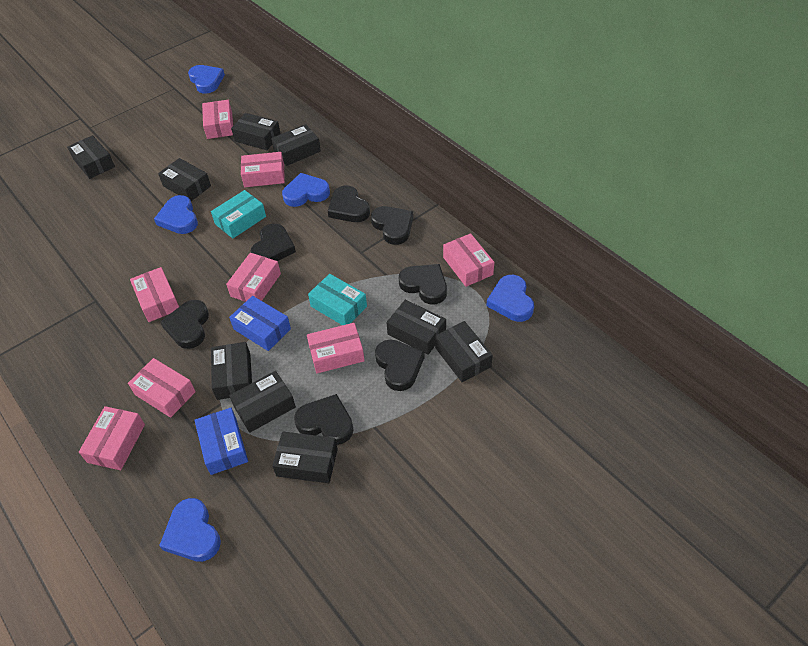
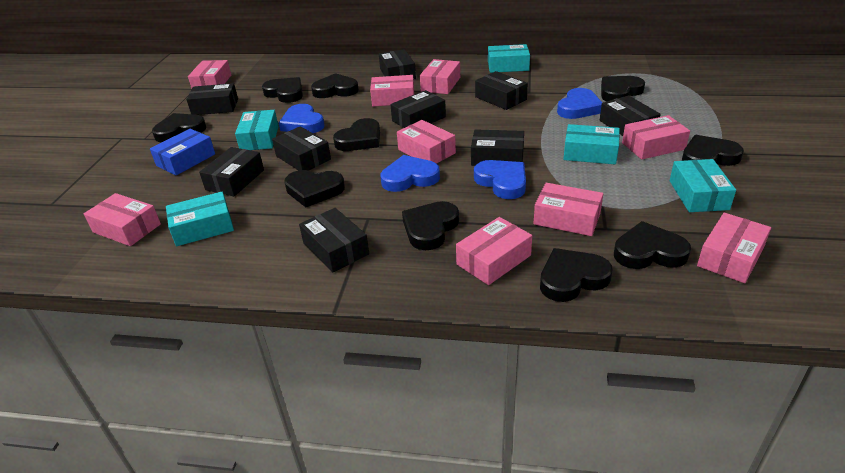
black heart: 7 -> 10
blue box: 2 -> 1
blue heart: 5 -> 4
pink box: 8 -> 9
turquoise box: 2 -> 5

